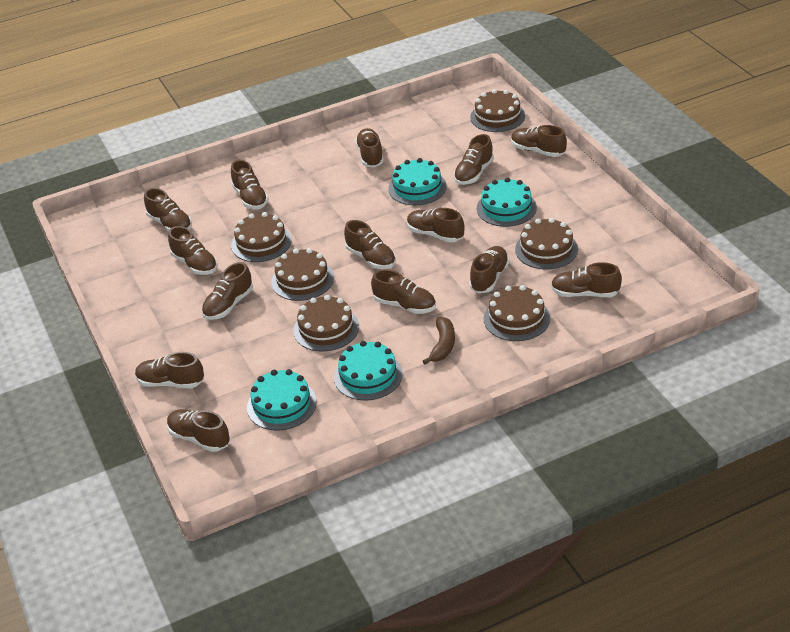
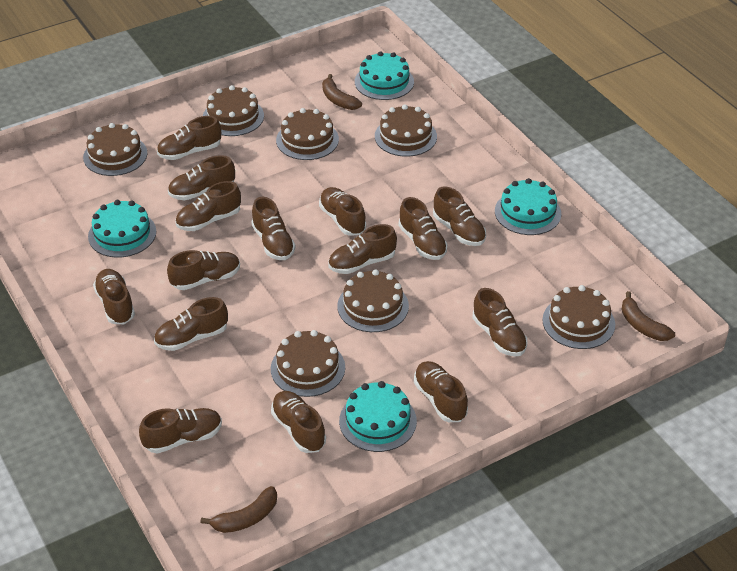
brown banana: 1 -> 3
brown cake: 6 -> 7
brown shoe: 14 -> 15

